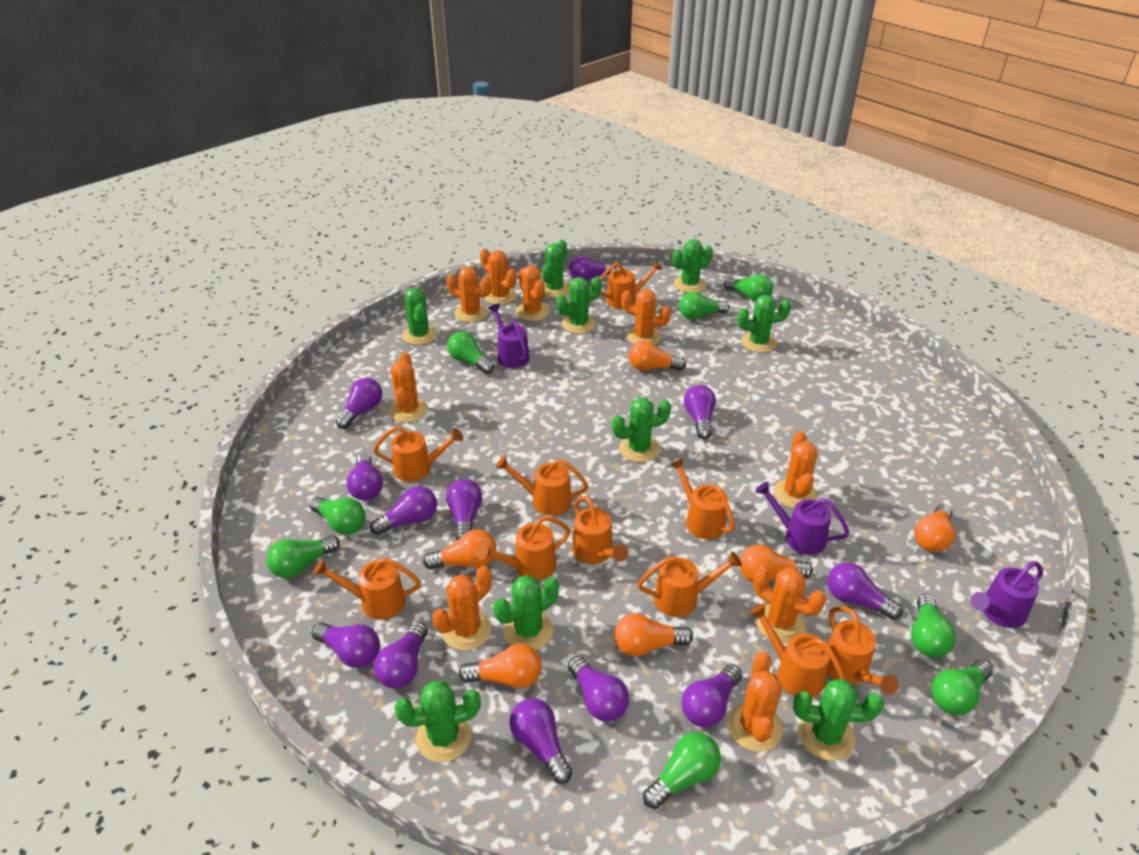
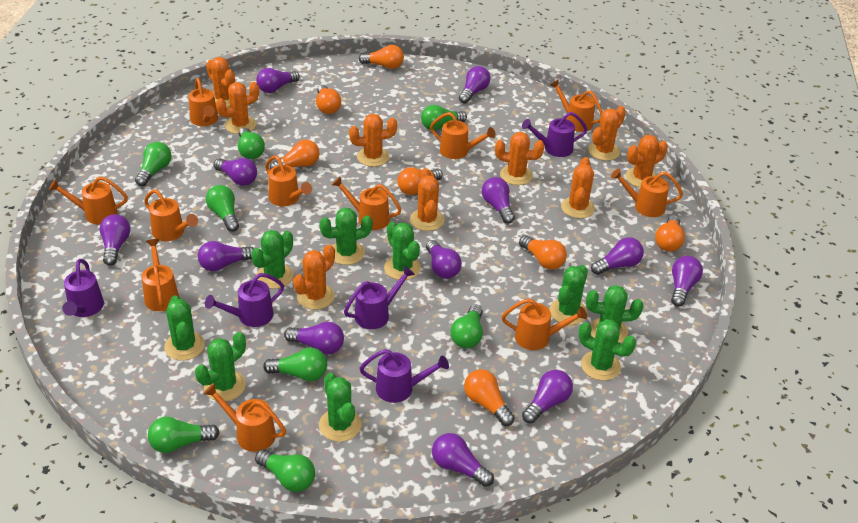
orange light bulb: 6 -> 7
orange watering can: 10 -> 11
purple watering can: 3 -> 5

